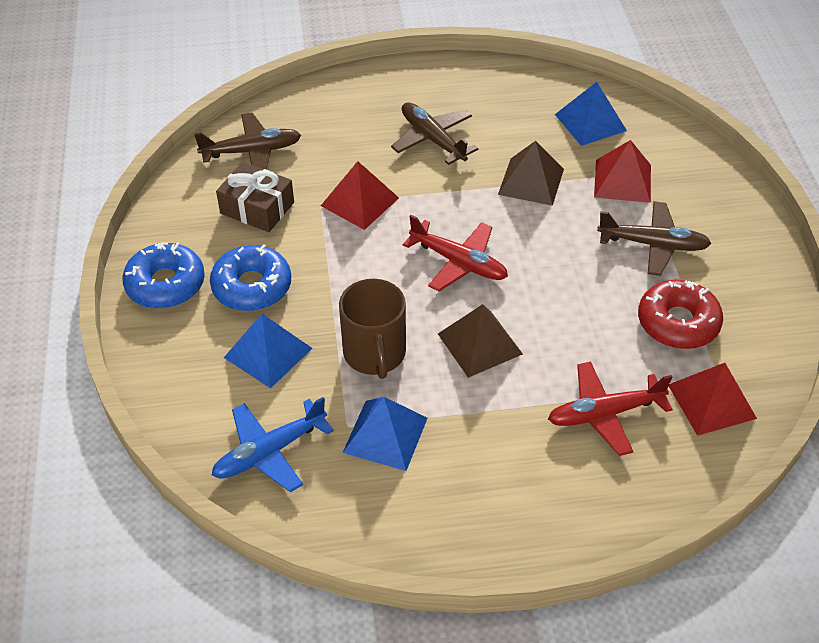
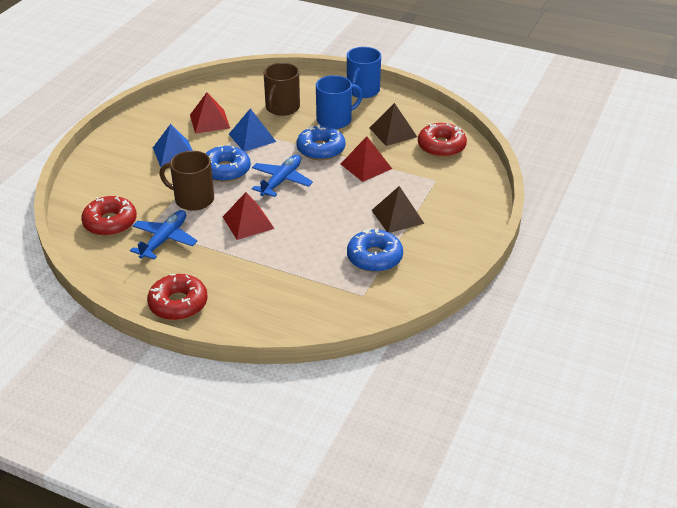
blue donut: 2 -> 3
blue mug: 0 -> 2
blue plane: 1 -> 2
blue pyramid: 3 -> 2
brown gift: 1 -> 0
brown mug: 1 -> 2
brown plane: 3 -> 0
red donut: 1 -> 3
red plane: 2 -> 0

